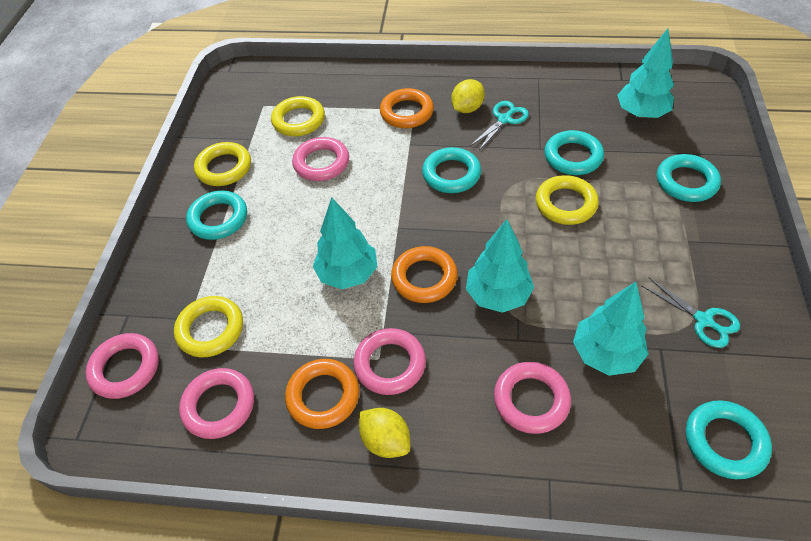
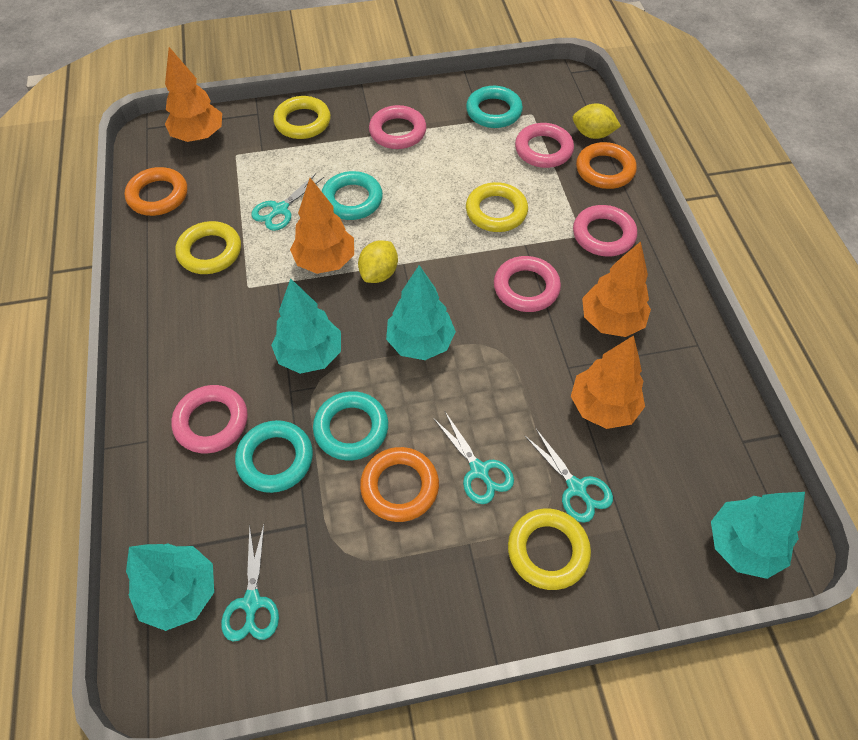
orange tree: 0 -> 4
turquoise ring: 5 -> 4
turquoise scissors: 2 -> 4

